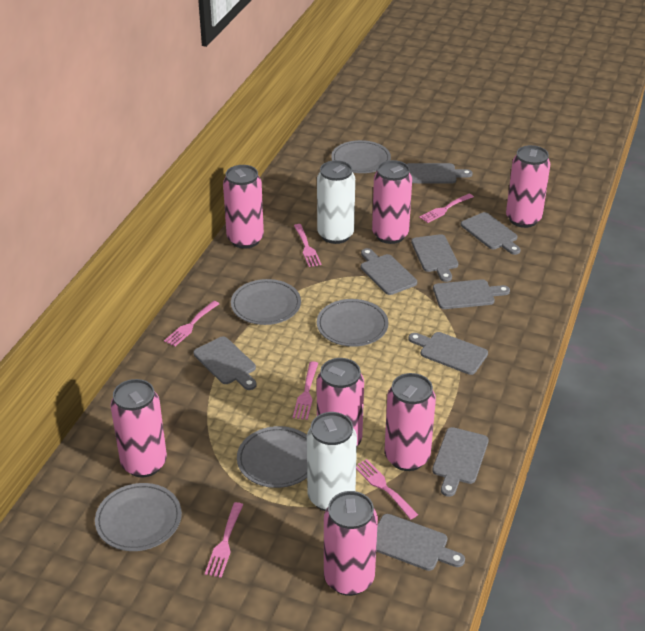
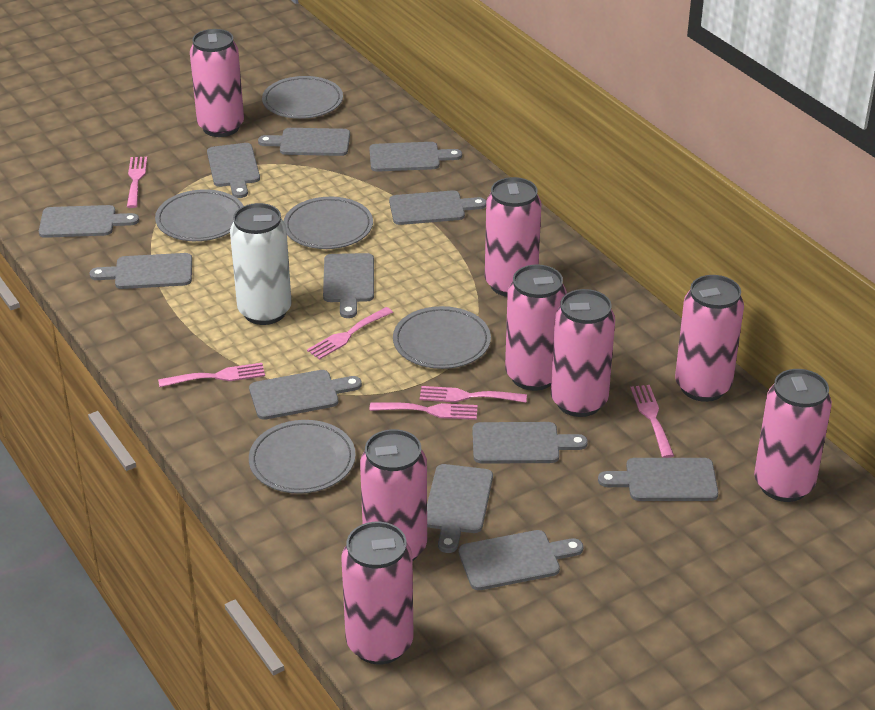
grey cutting board: 9 -> 12
pink can: 7 -> 8
white can: 2 -> 1

